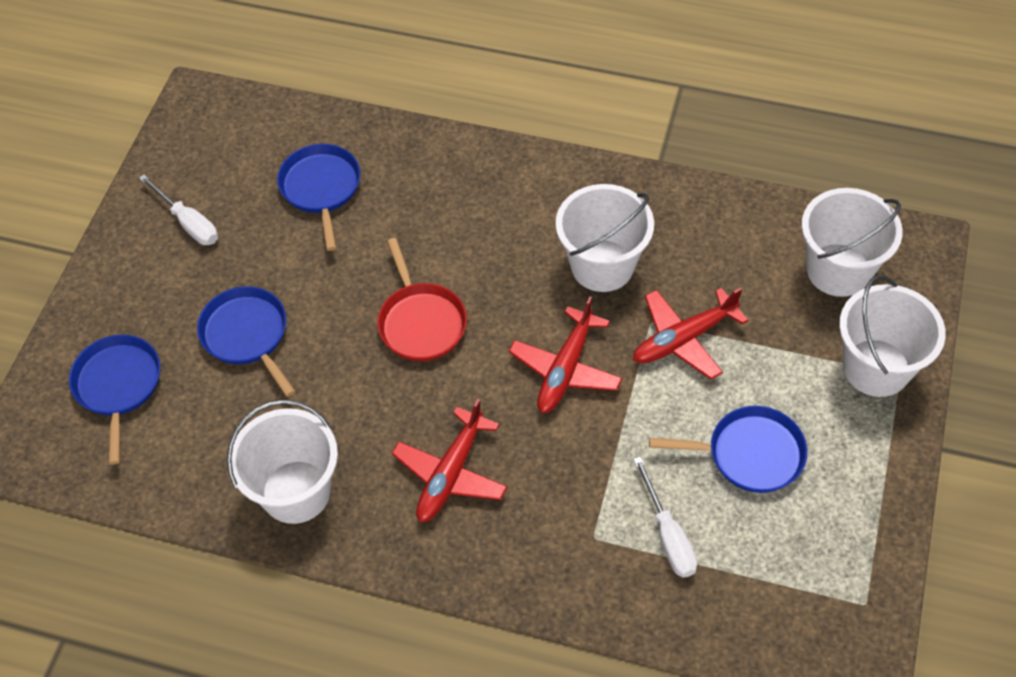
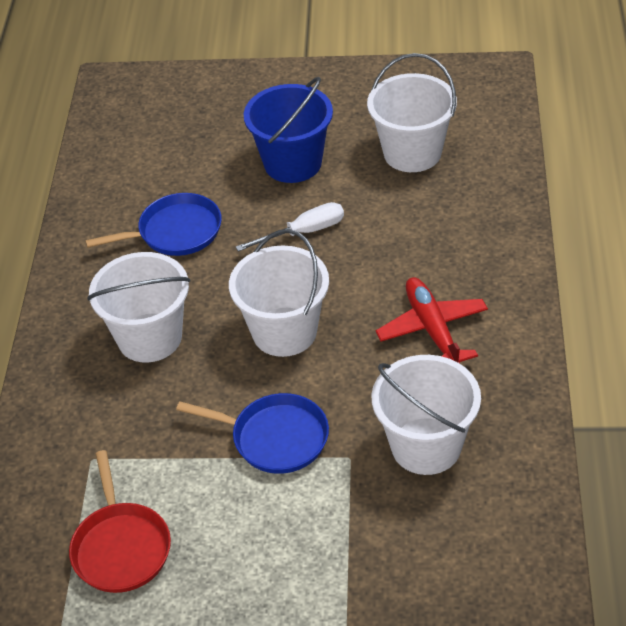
blue bucket: 0 -> 1
blue pan: 4 -> 2
red plane: 3 -> 1
white screwdriver: 2 -> 1

